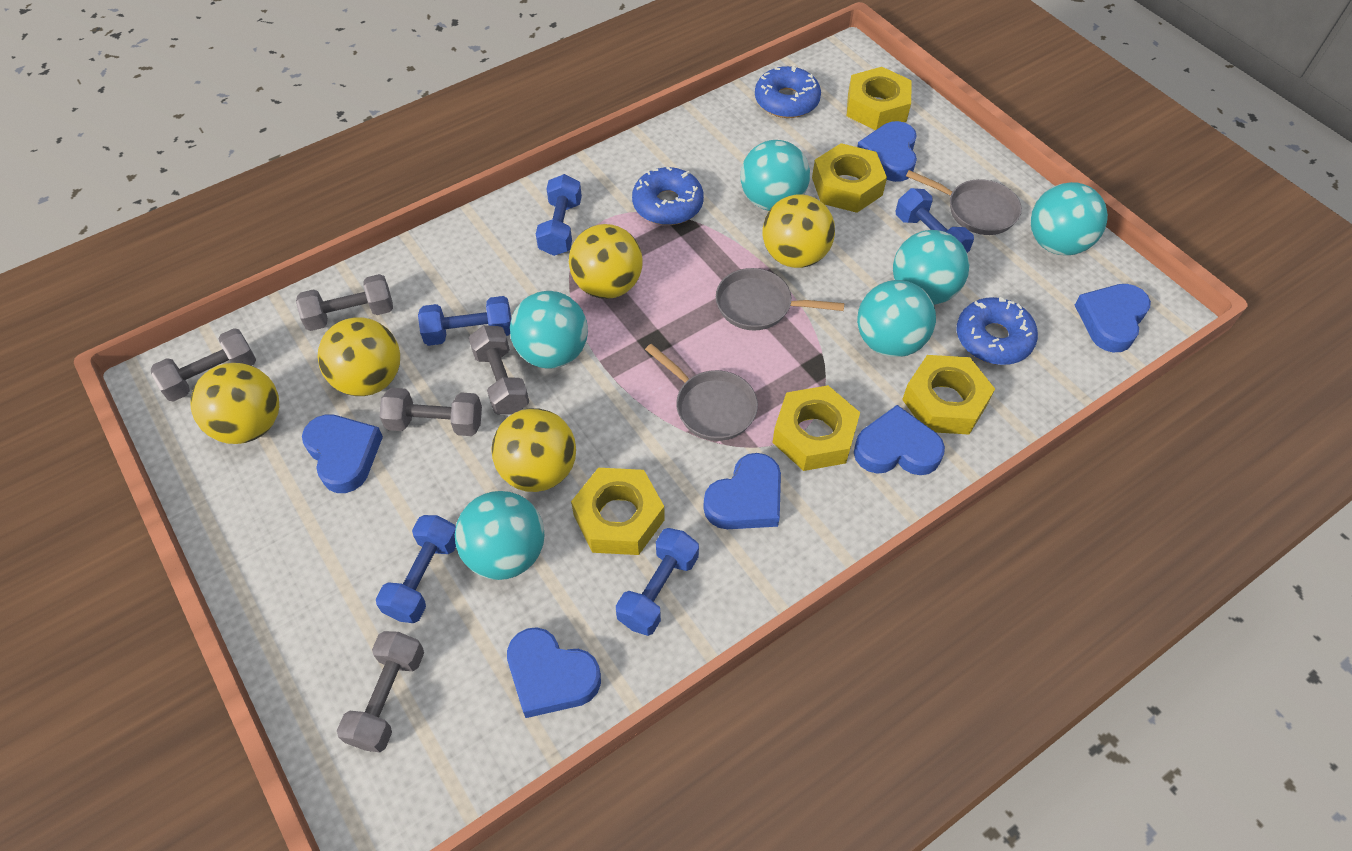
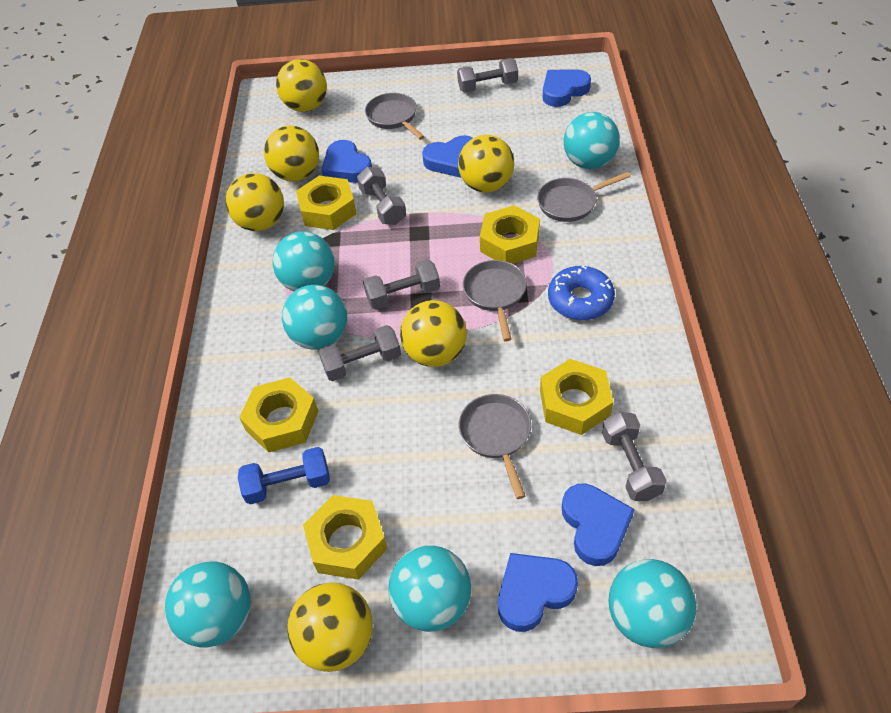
blue donut: 3 -> 1
blue dumbbell: 5 -> 1
blue heart: 6 -> 5
grey pan: 3 -> 4
yellow ball: 5 -> 6

